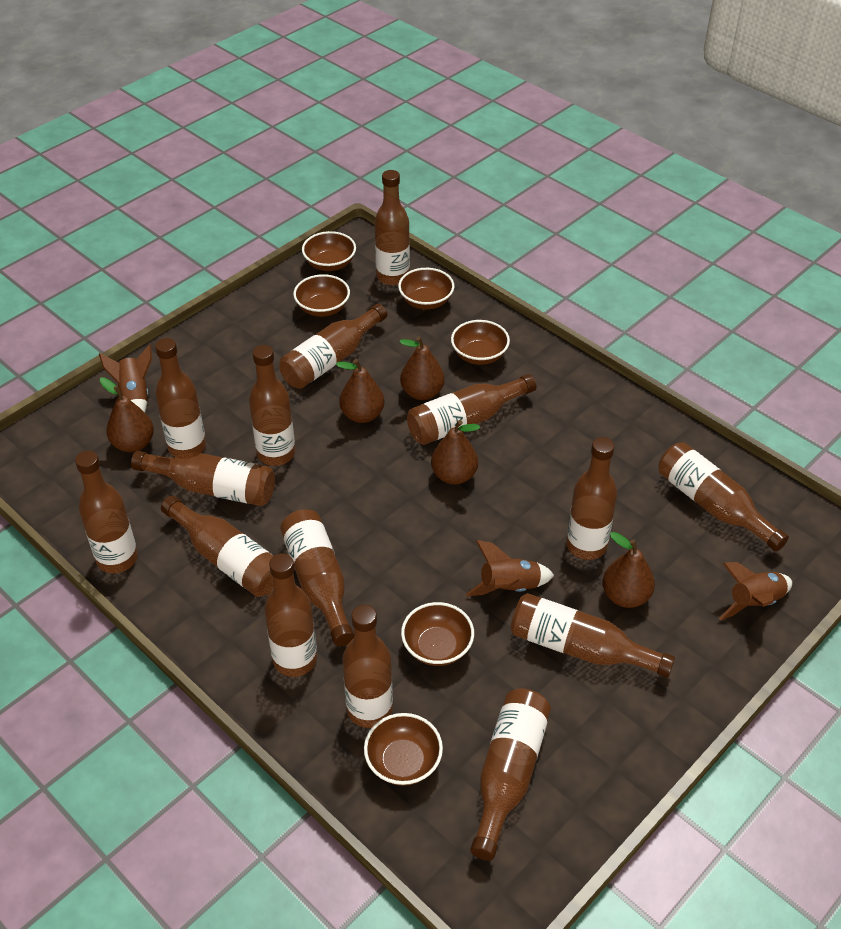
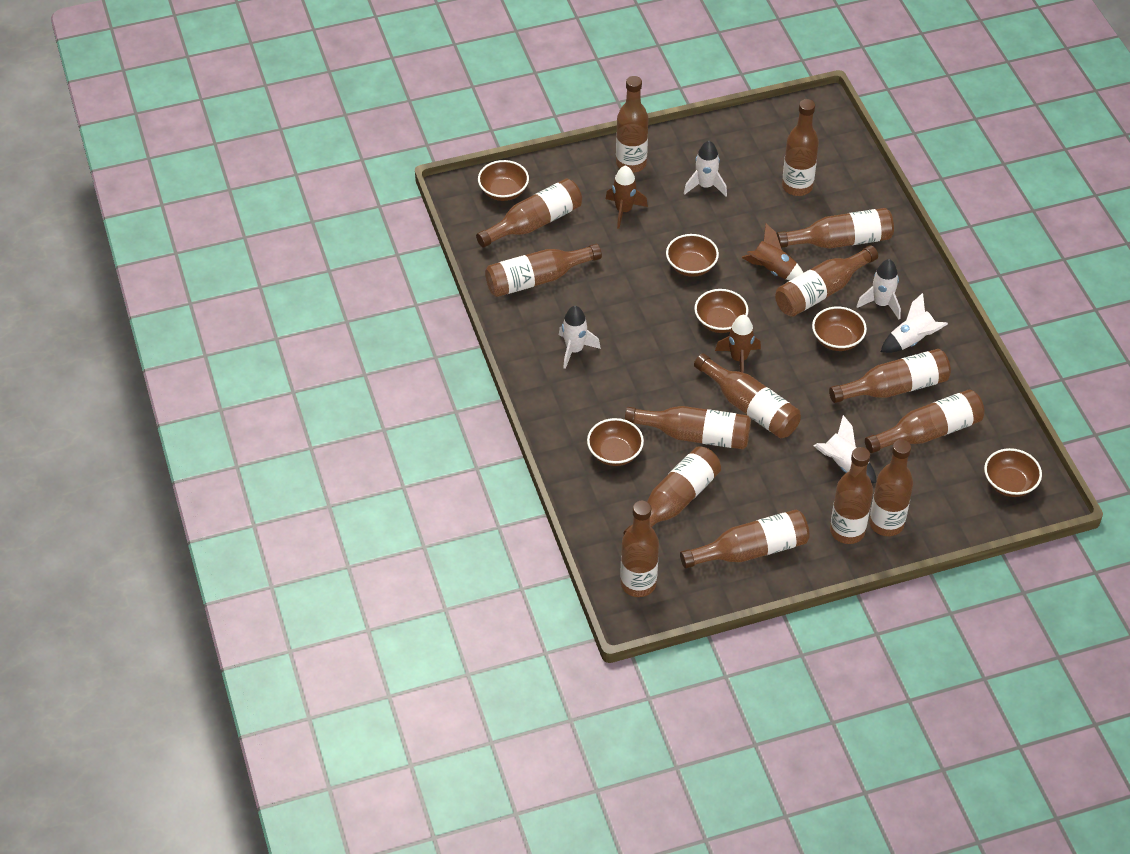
brown pear: 5 -> 0
white rocket: 0 -> 5

